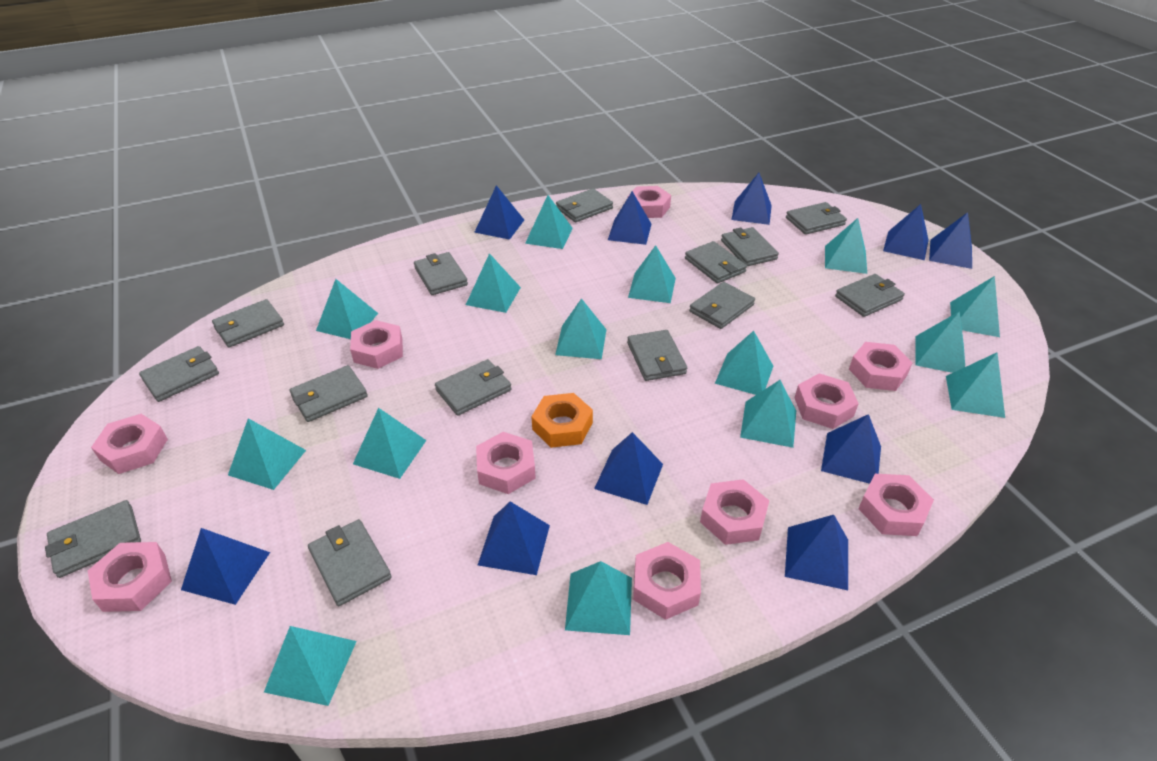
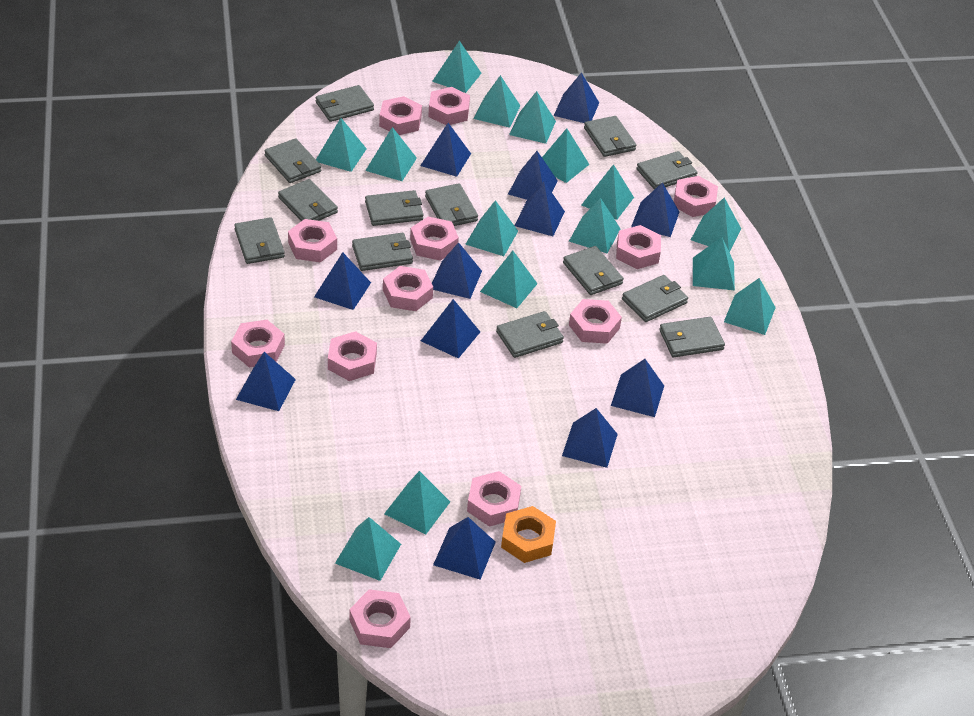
blue pyramid: 10 -> 12
grey wallet: 14 -> 13
pink nut: 10 -> 12

